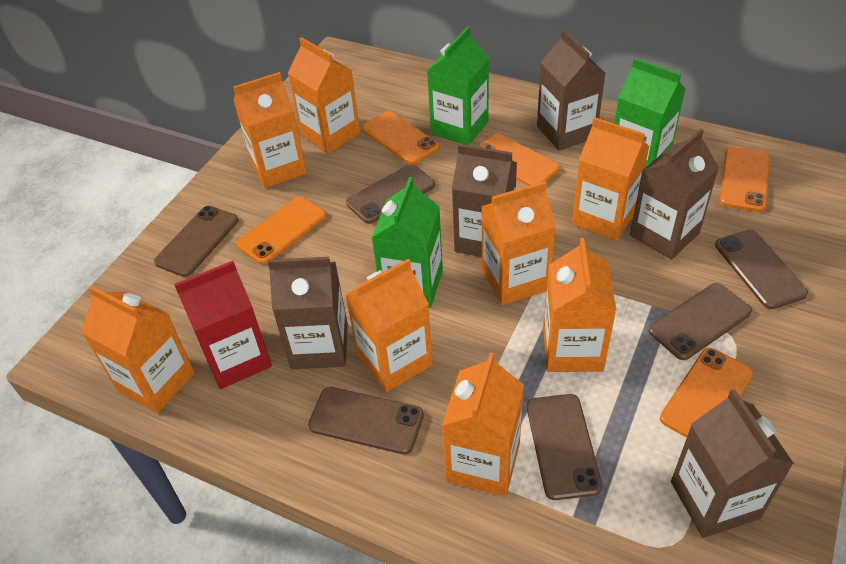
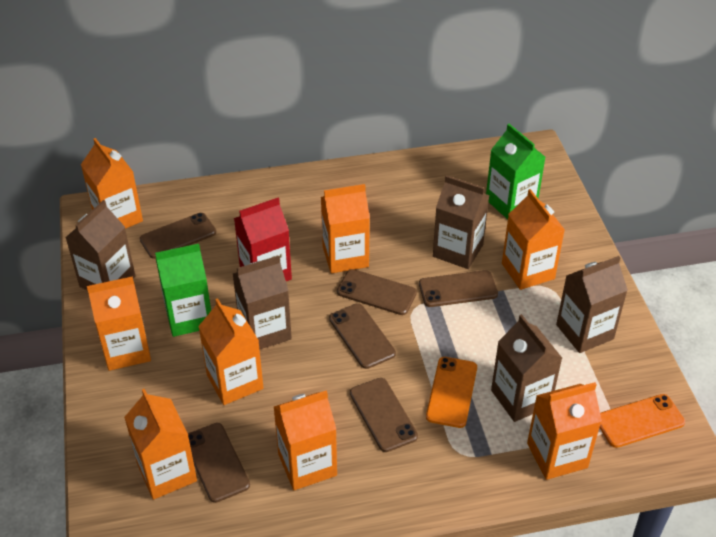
green carton: 3 -> 2
orange phone: 5 -> 2

